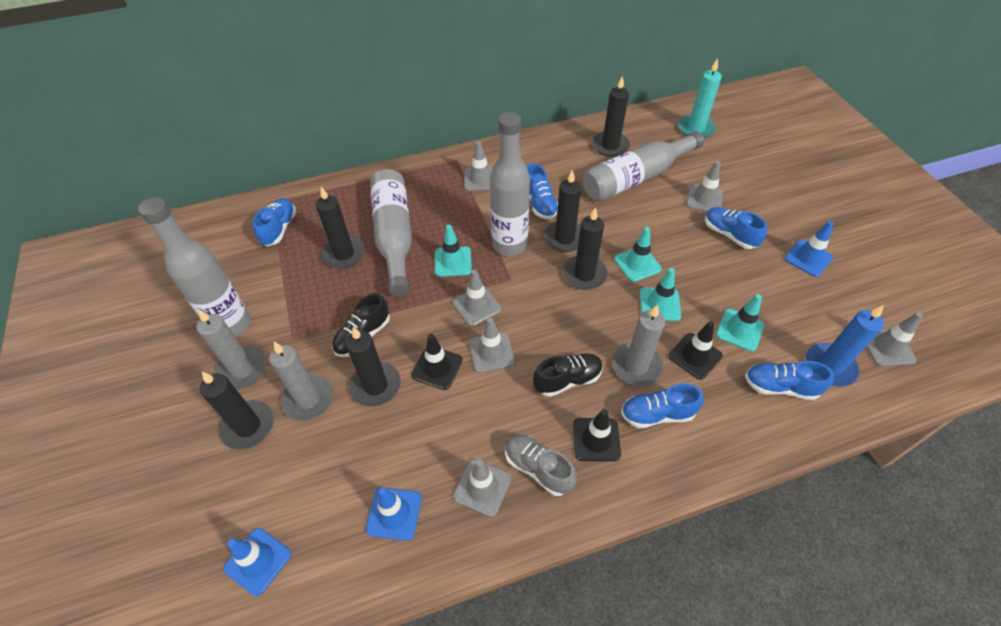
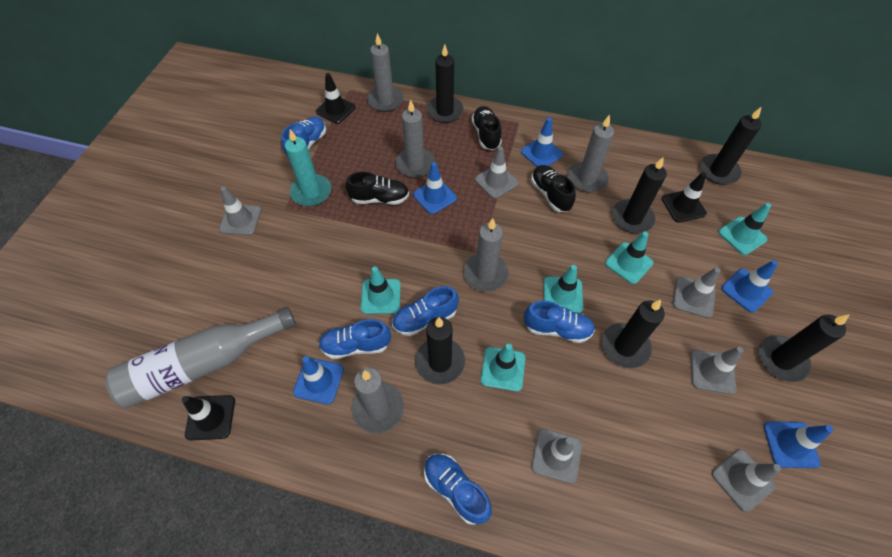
black shoe: 2 -> 3
blue candle: 1 -> 0
blue traffic cone: 3 -> 5
grey bottle: 4 -> 1
grey candle: 3 -> 5
grey shoe: 1 -> 0
turquoise traffic cone: 4 -> 5

